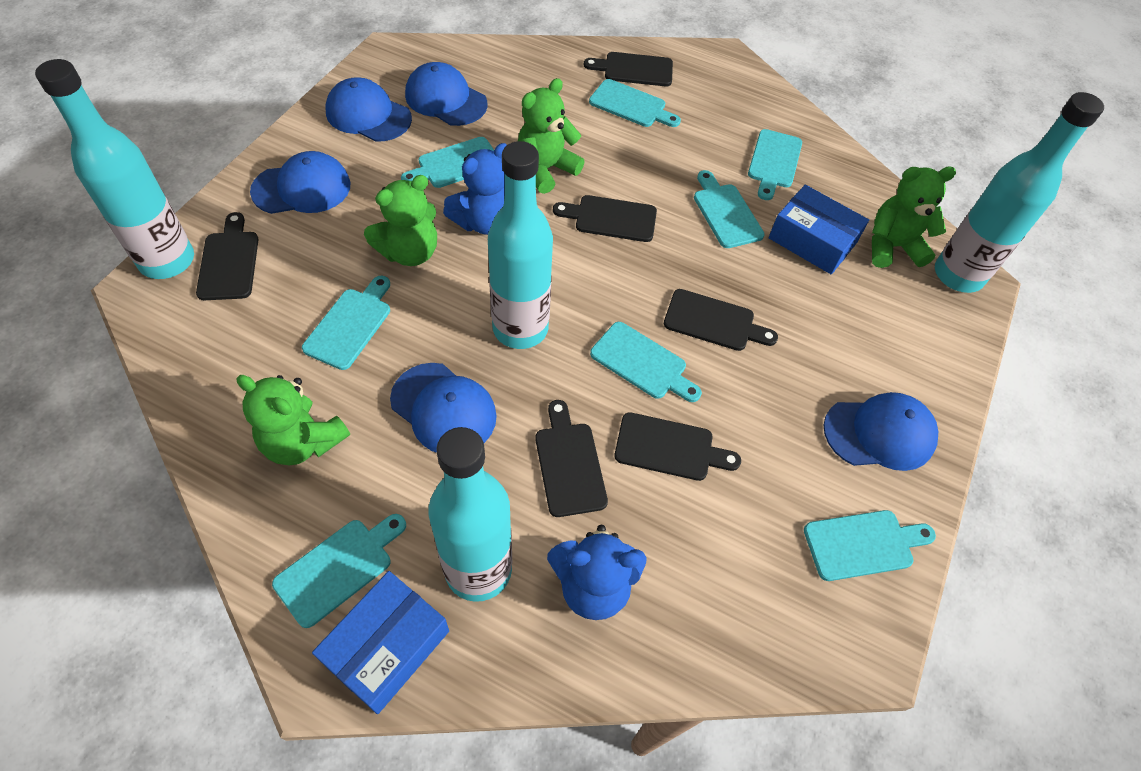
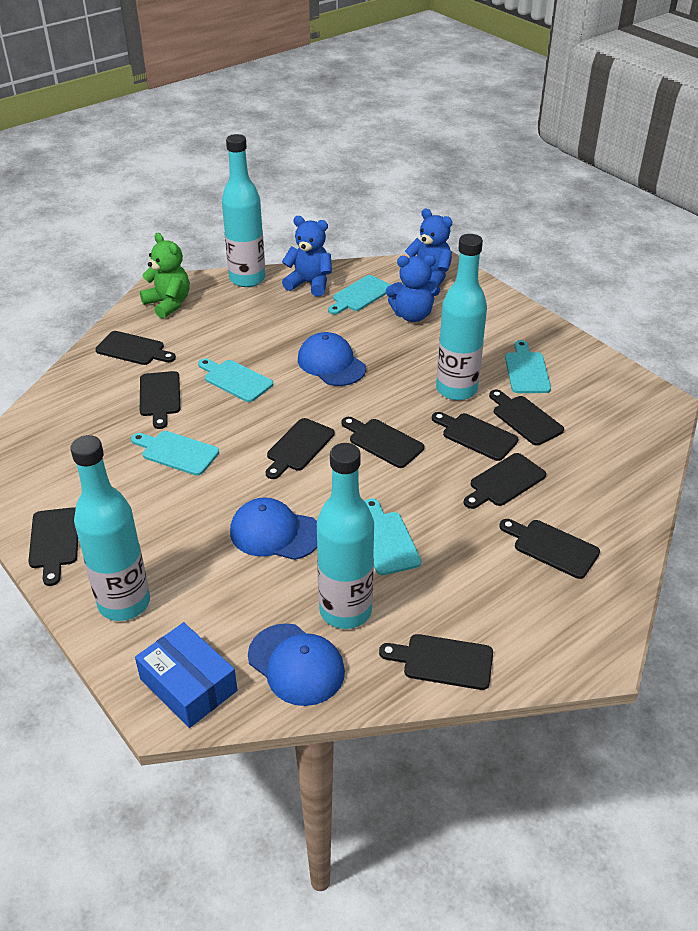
black cutting board: 6 -> 10
blue box: 2 -> 1
blue cap: 5 -> 3
blue teddy bear: 2 -> 3
green teddy bear: 4 -> 1
turquoise cutting board: 8 -> 5

